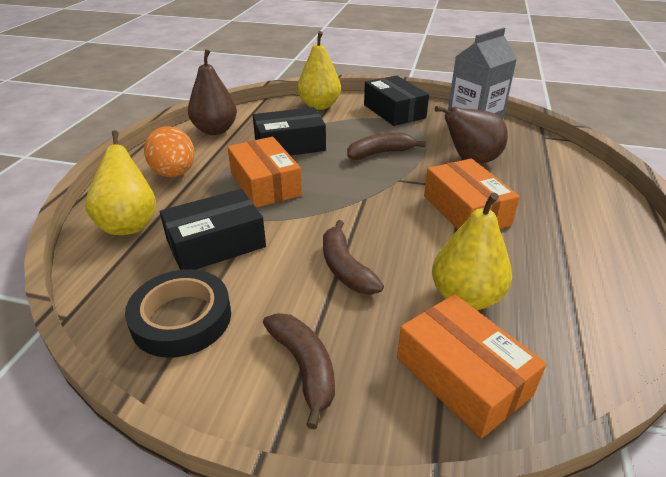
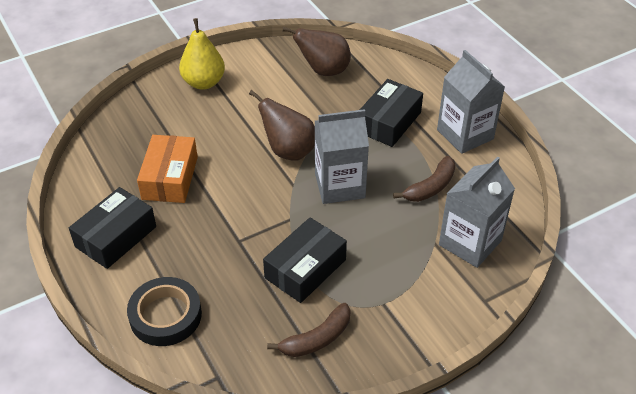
brown banana: 3 -> 2
grey carton: 1 -> 3
orange box: 3 -> 1
orange egg: 1 -> 0
yellow pear: 3 -> 1

